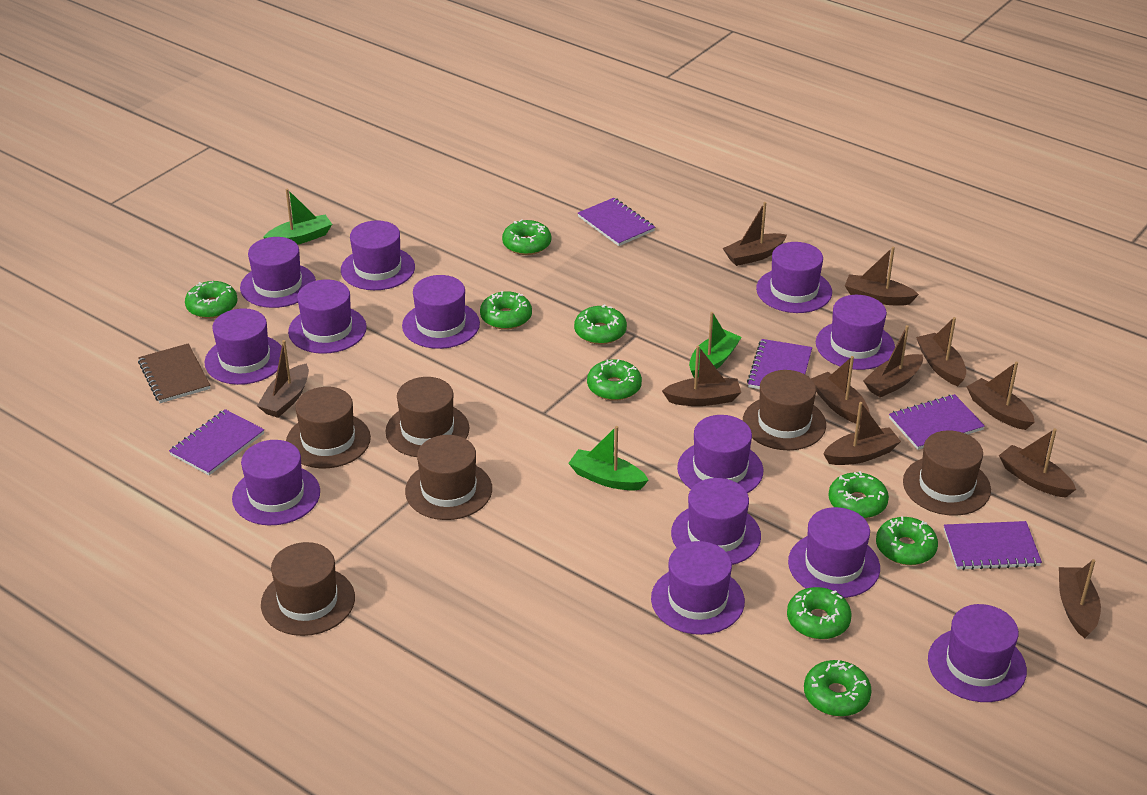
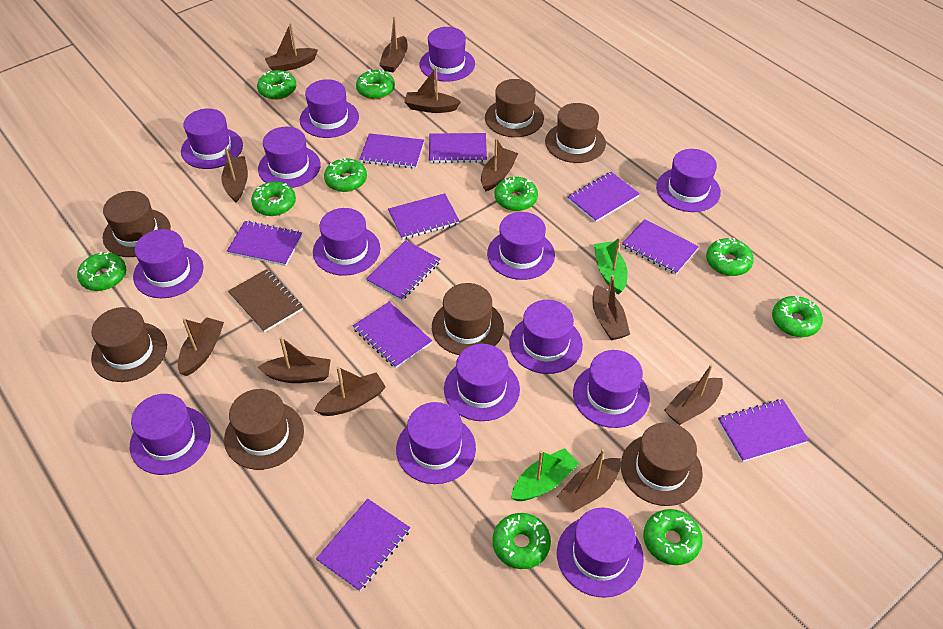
brown hat: 6 -> 7
green boat: 3 -> 2
green donut: 9 -> 10
purple hat: 13 -> 14
purple notebook: 5 -> 10

